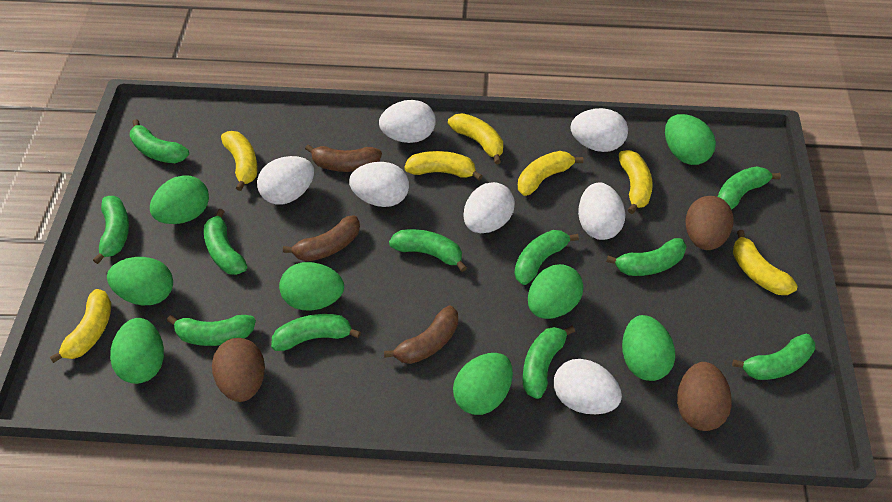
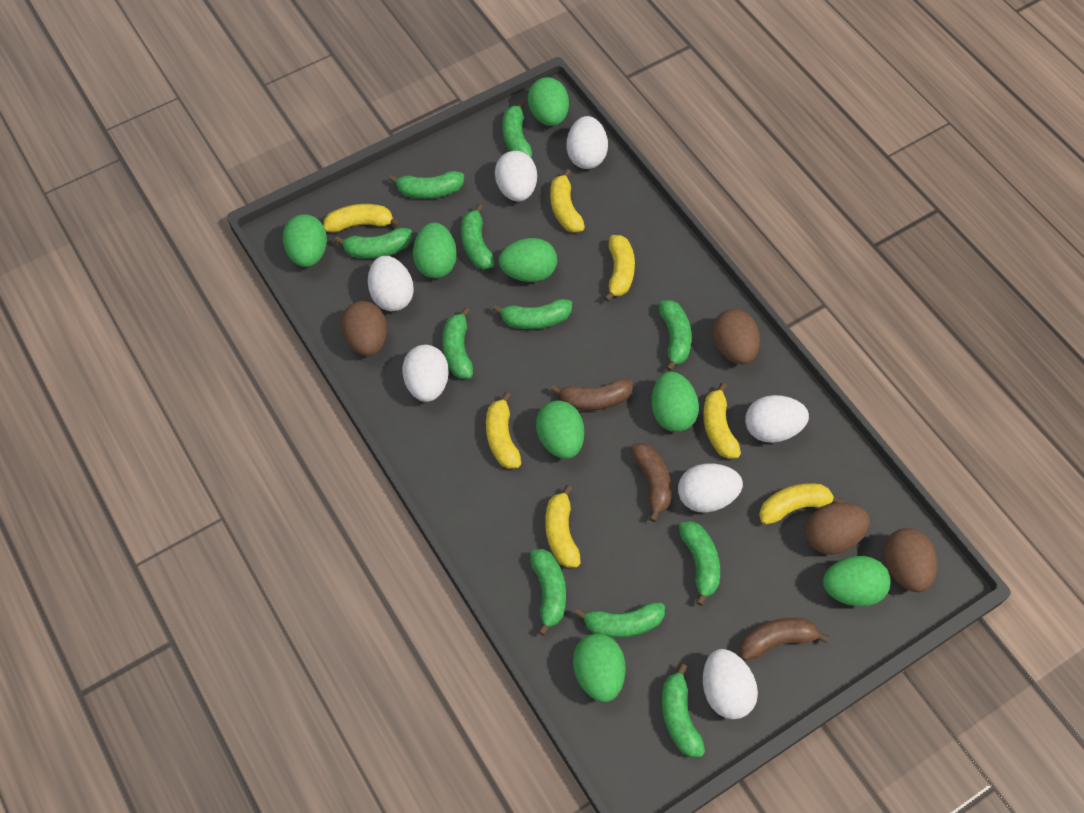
brown egg: 3 -> 4

